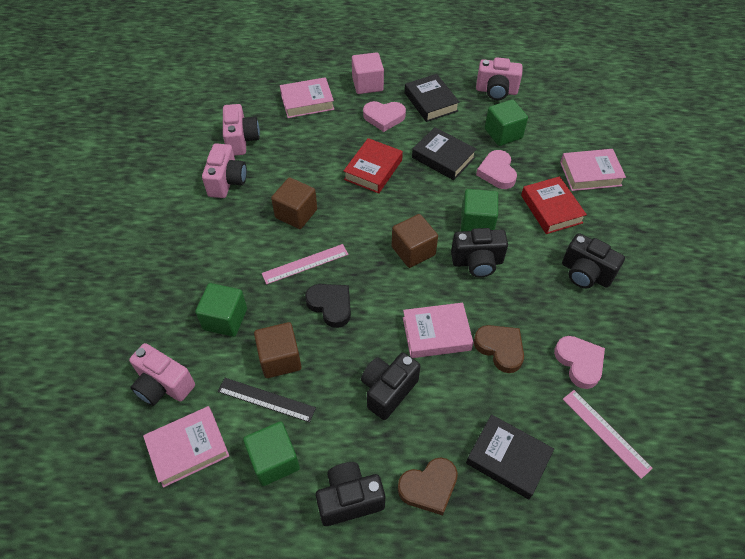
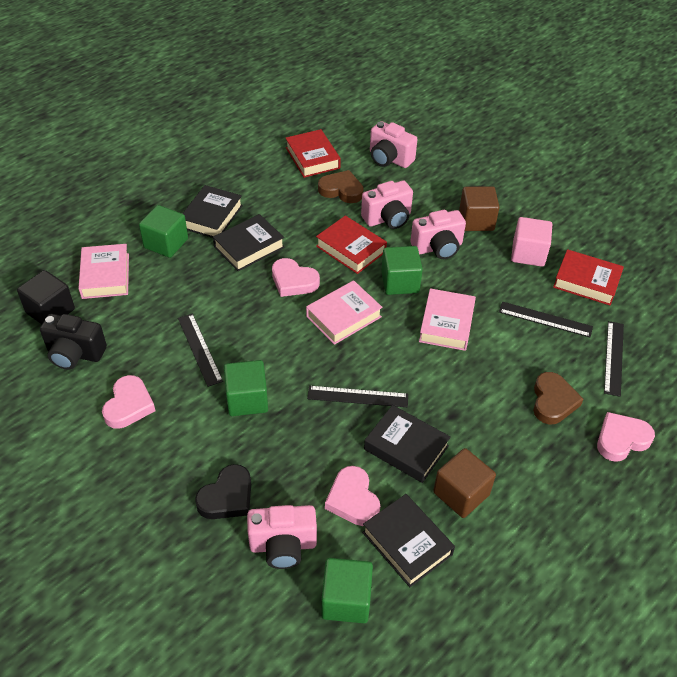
black book: 3 -> 4
black camera: 4 -> 1
black cube: 0 -> 1
black ruler: 1 -> 4
brown cube: 3 -> 2
pink book: 4 -> 3
pink heart: 3 -> 4
pink ruler: 2 -> 0
red book: 2 -> 3

